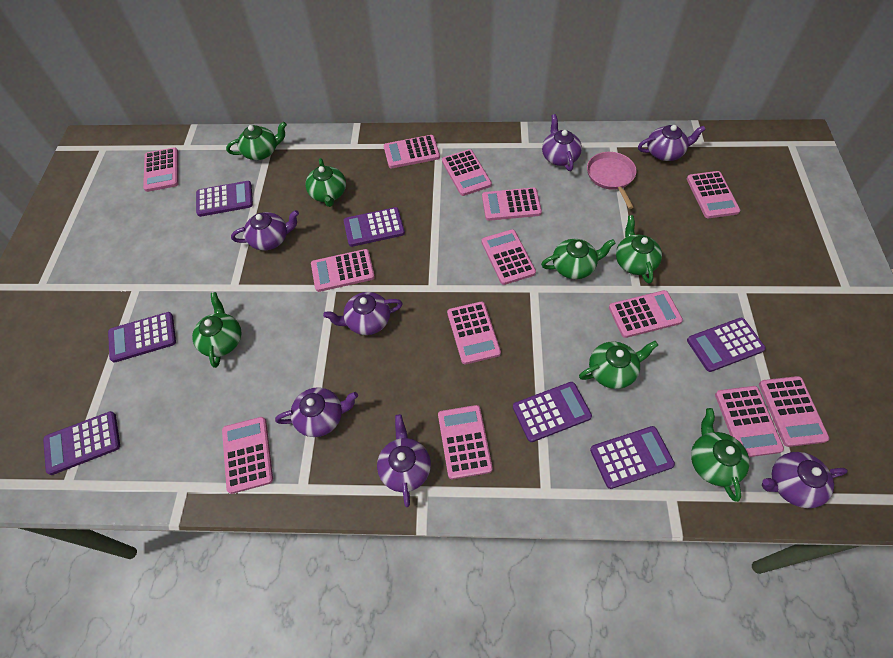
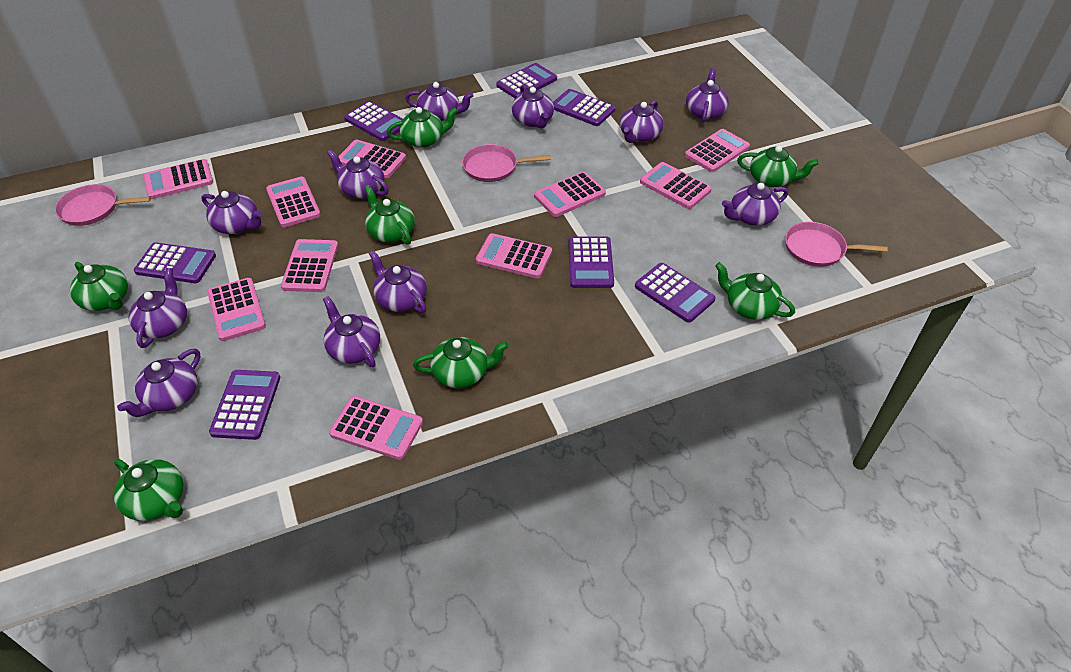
pink calculator: 13 -> 10
pink pan: 1 -> 3
purple teapot: 7 -> 11

